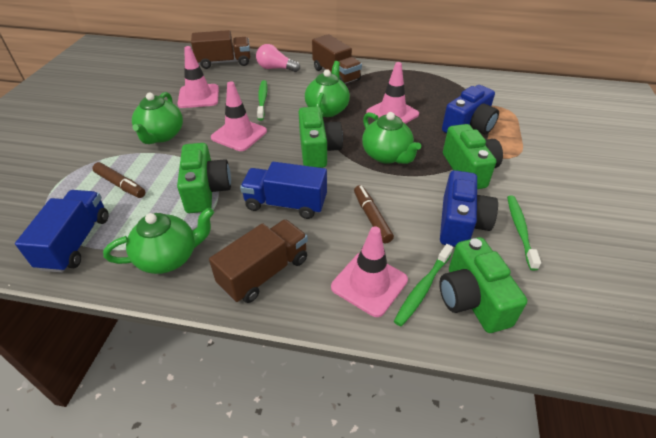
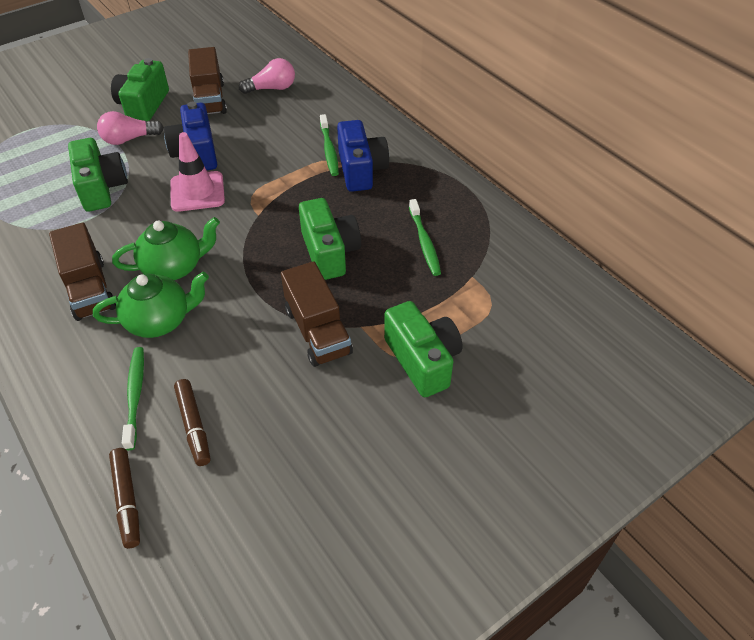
blue truck: 2 -> 0
green teapot: 4 -> 2
pink light bulb: 1 -> 2
pink traffic cone: 4 -> 1

